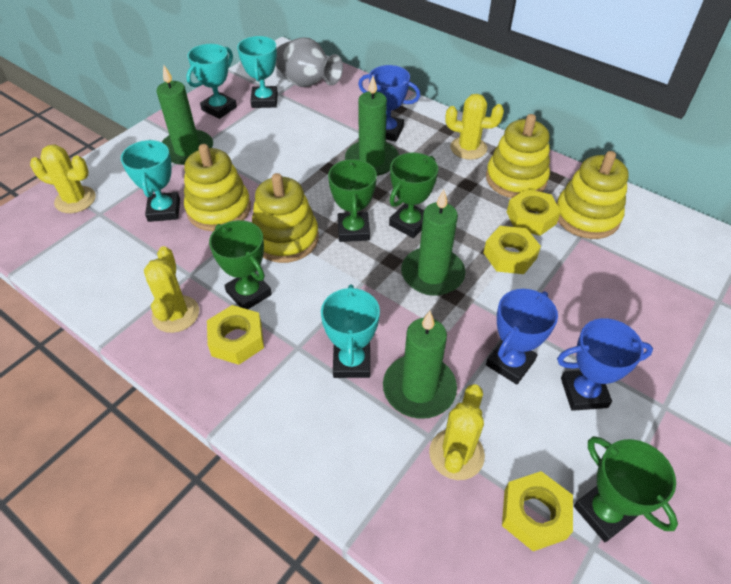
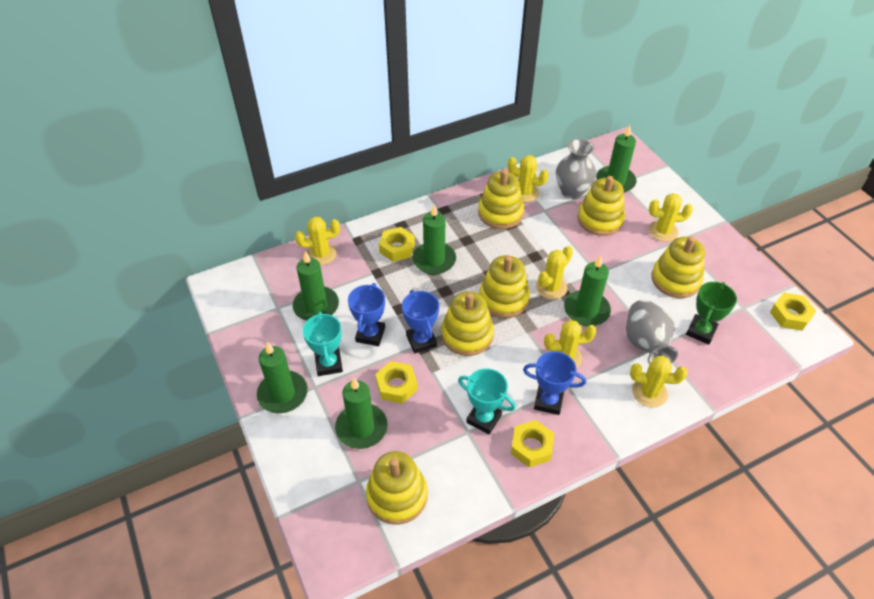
green candle: 4 -> 6
green trophy: 4 -> 1
grey vase: 1 -> 2
turquoise trophy: 4 -> 2
yellow cactus: 4 -> 6
yellow stacking toy: 4 -> 6

